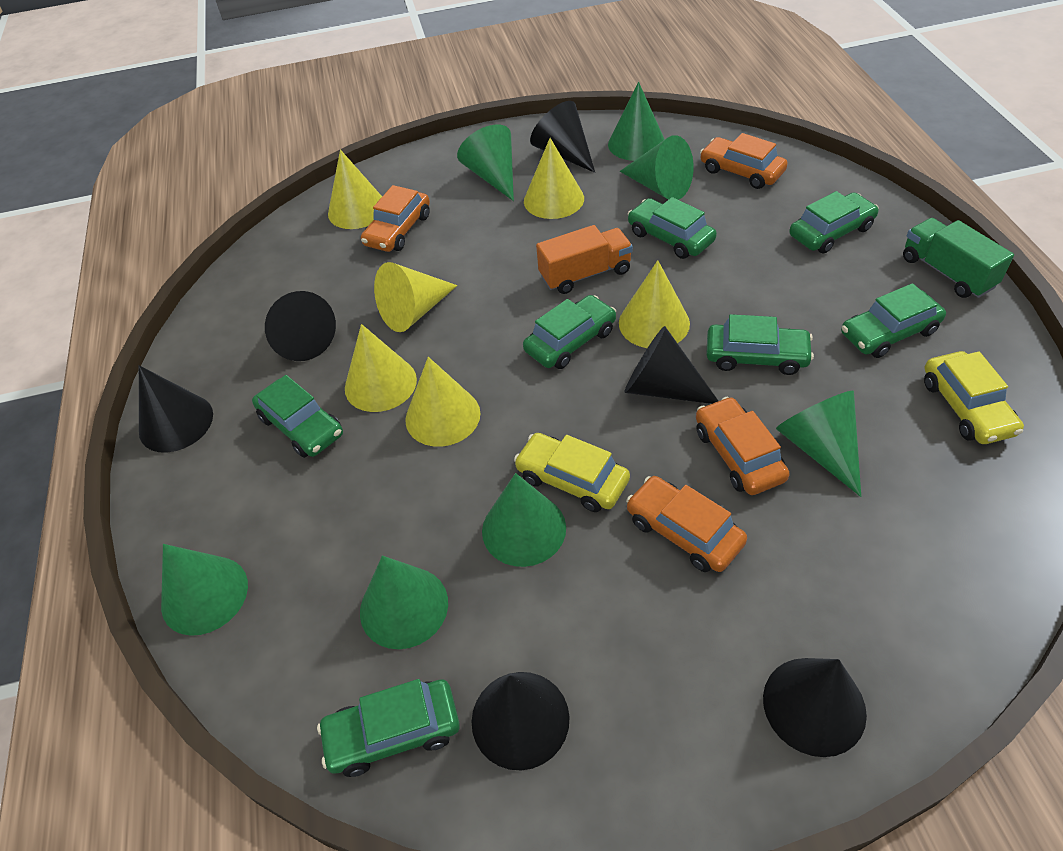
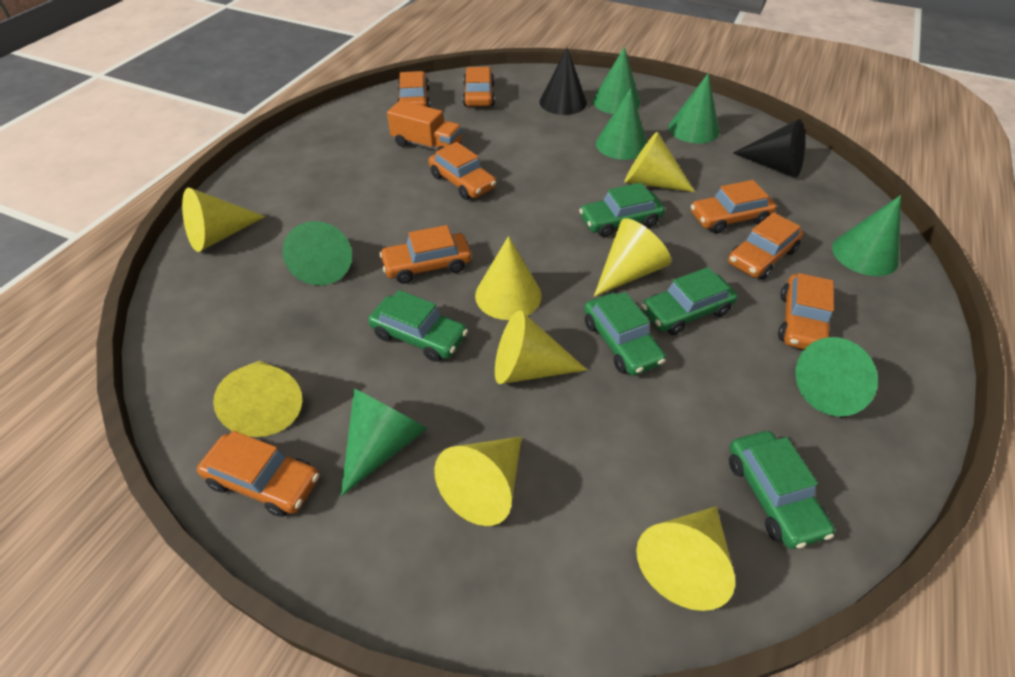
black cone: 6 -> 2
green car: 7 -> 5
green truck: 1 -> 0
orange car: 4 -> 8
yellow car: 2 -> 0
yellow cone: 6 -> 8

